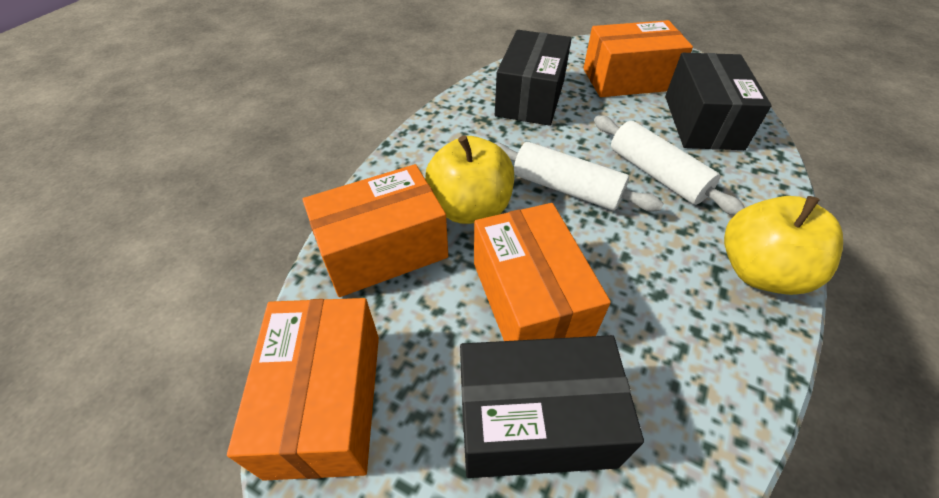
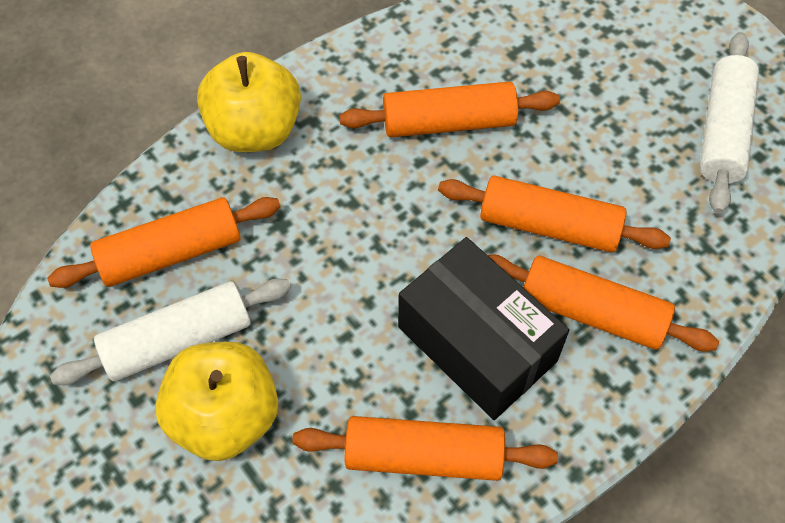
black box: 3 -> 1
orange box: 4 -> 0
orange rolling pin: 0 -> 5

